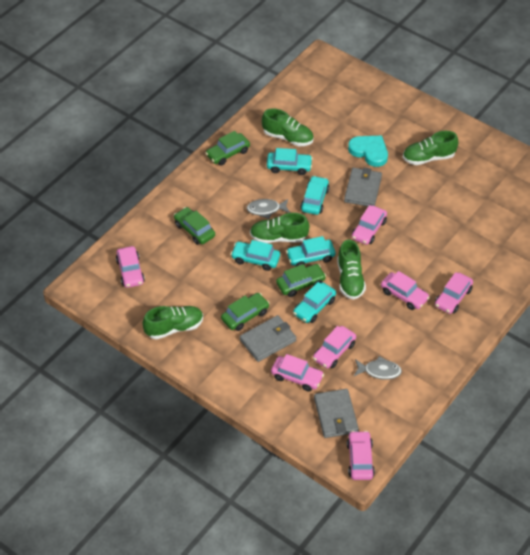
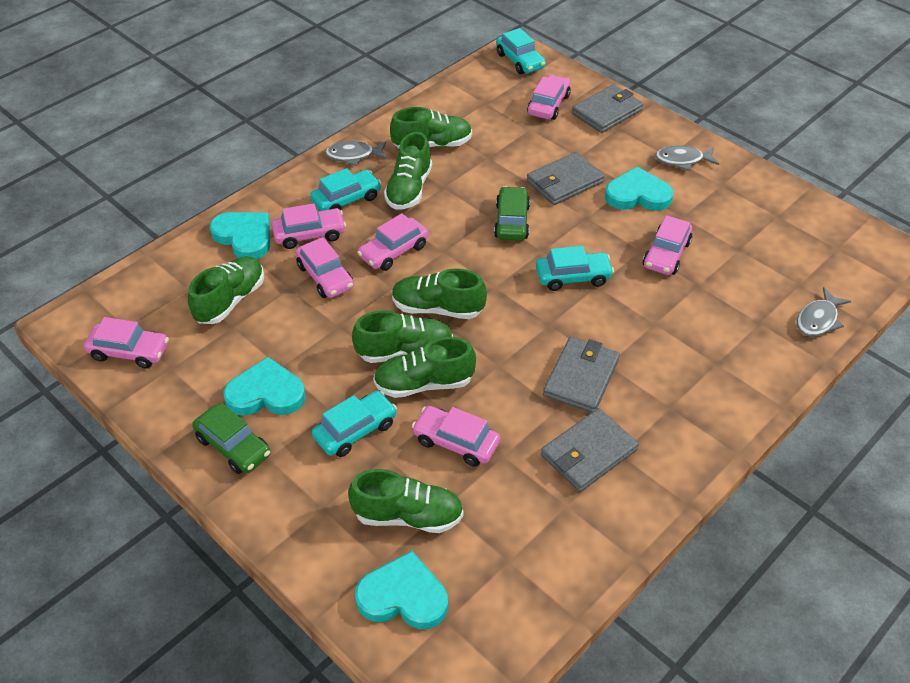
green car: 4 -> 2
green shoe: 5 -> 7
grey fish: 2 -> 3
grey wallet: 3 -> 4
turquoise car: 5 -> 4
turquoise heart: 1 -> 4

